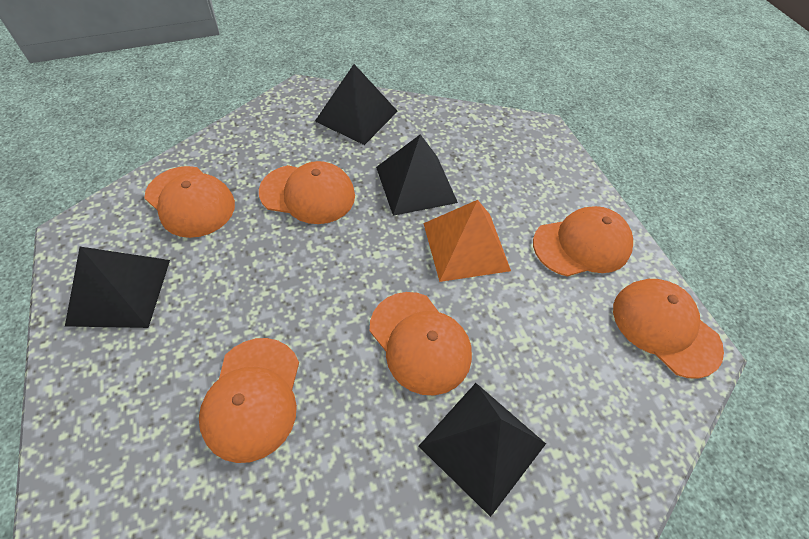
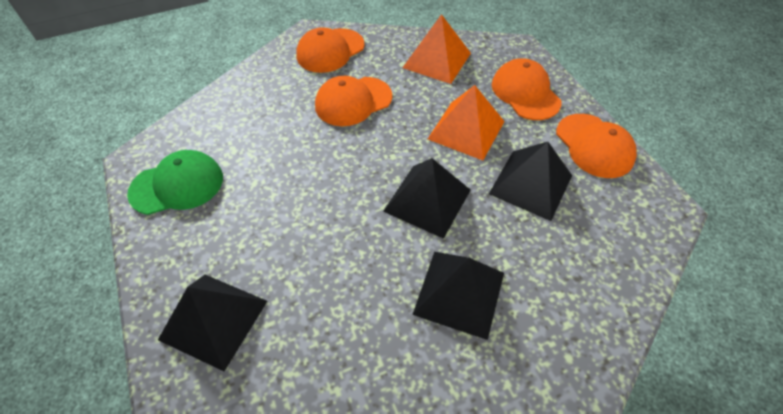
green cap: 0 -> 1
orange cap: 6 -> 4
orange pyramid: 1 -> 2

